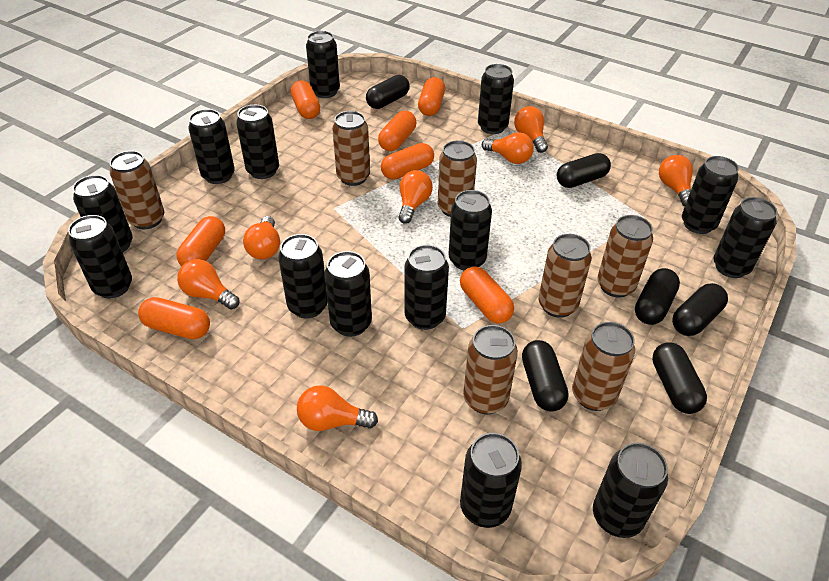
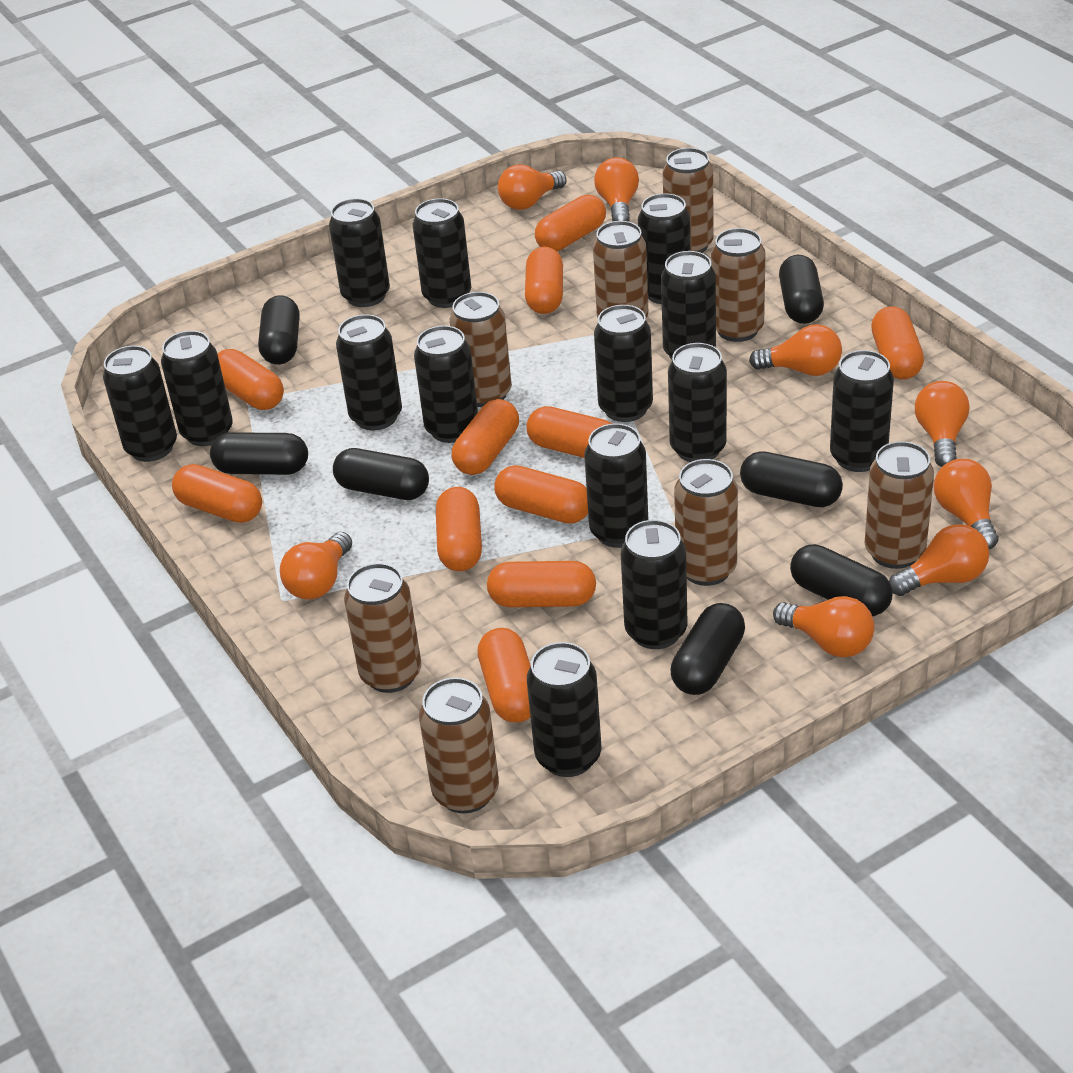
black capsule: 6 -> 7
brown can: 7 -> 8
orange capsule: 7 -> 11
orange light bulb: 7 -> 8

